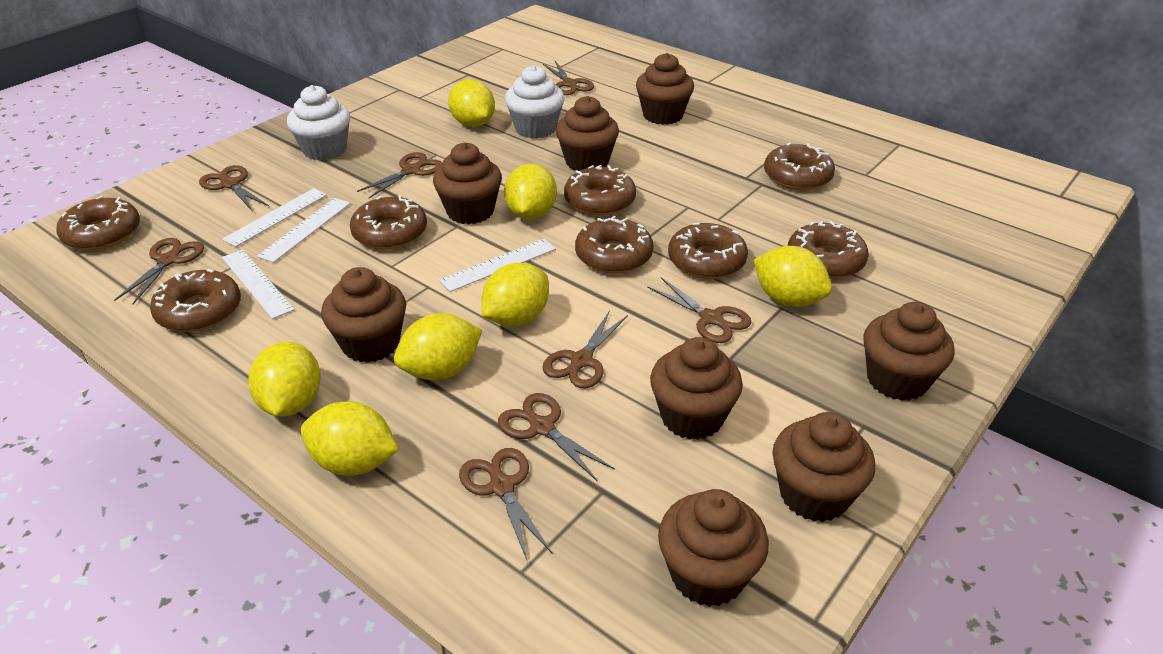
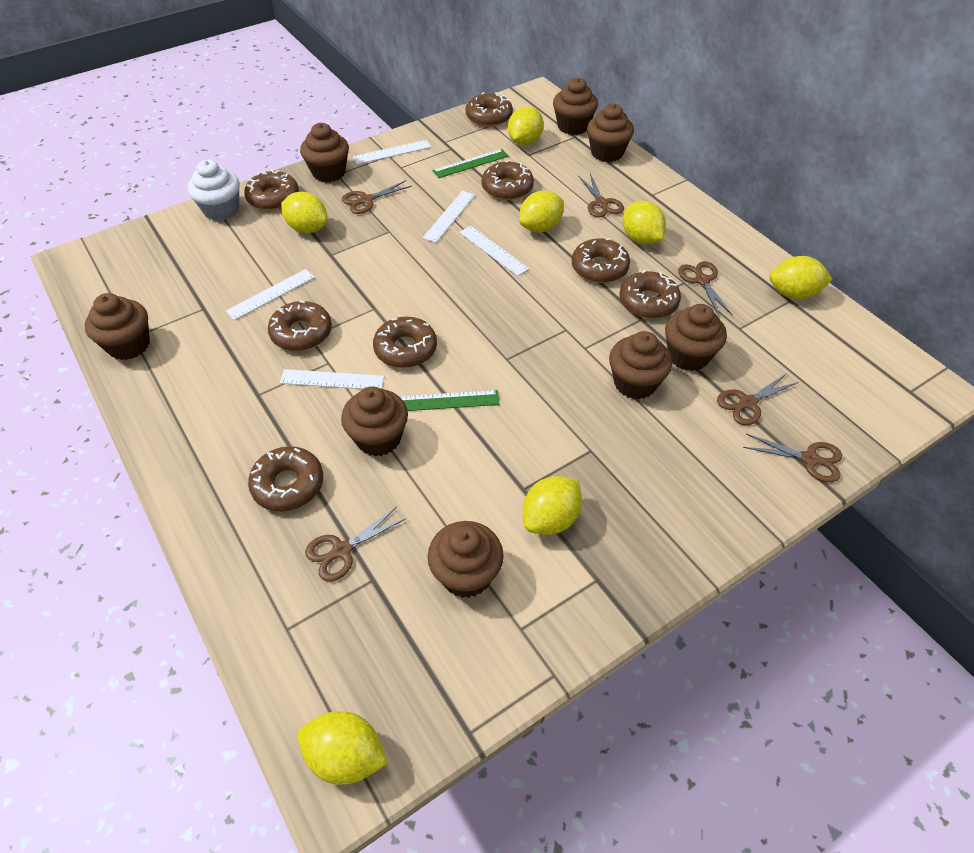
brown scissors: 8 -> 6
green ruler: 0 -> 2
white cupcake: 2 -> 1
white ruler: 4 -> 5

